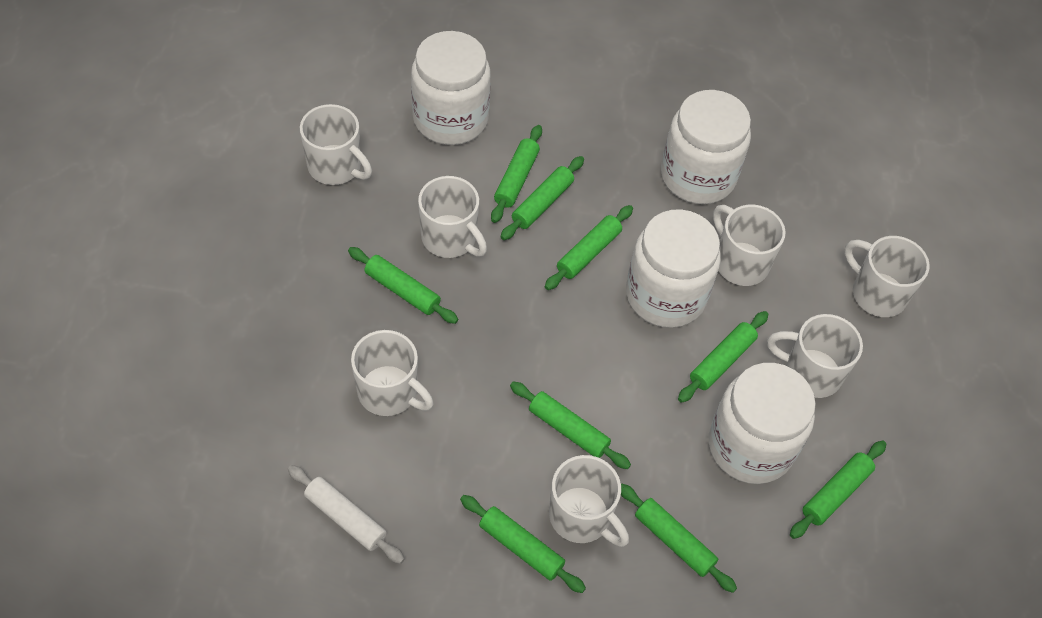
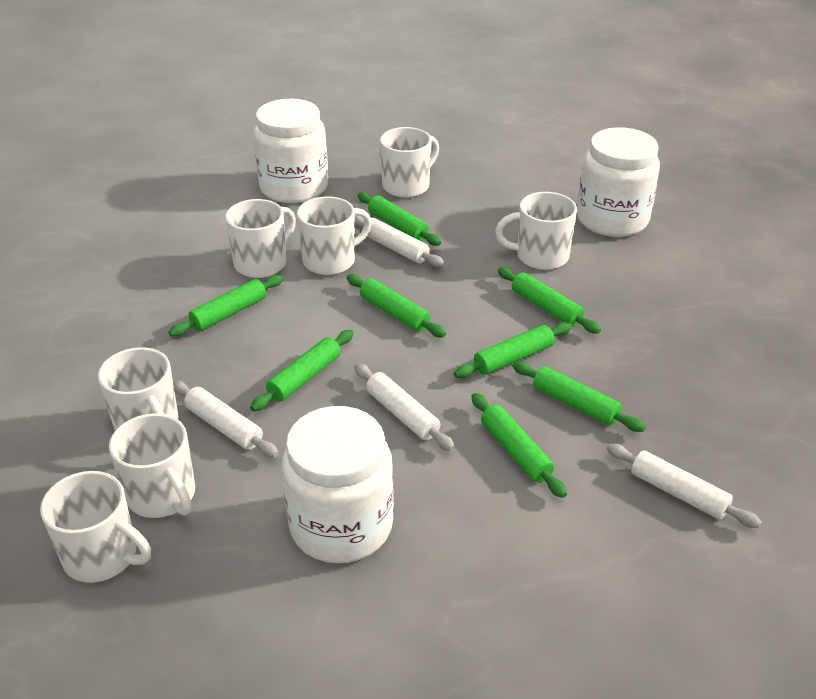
green rolling pin: 9 -> 8
white jar: 4 -> 3
white rolling pin: 1 -> 4

